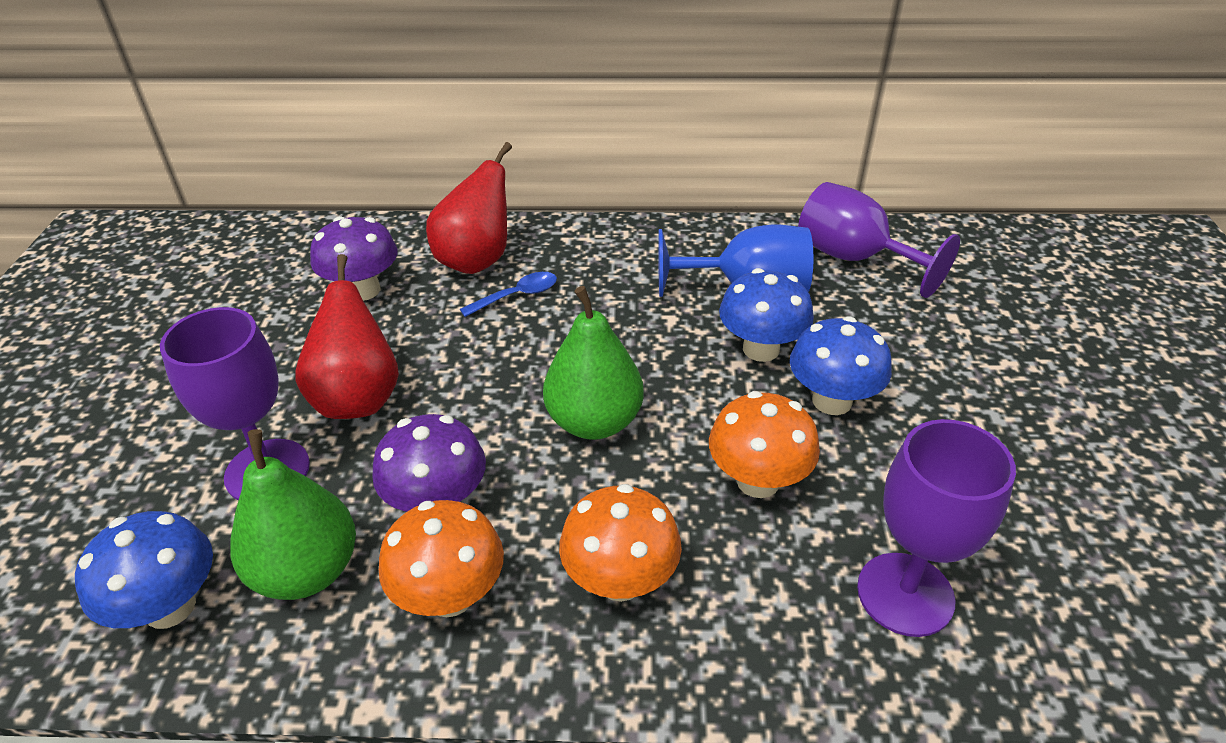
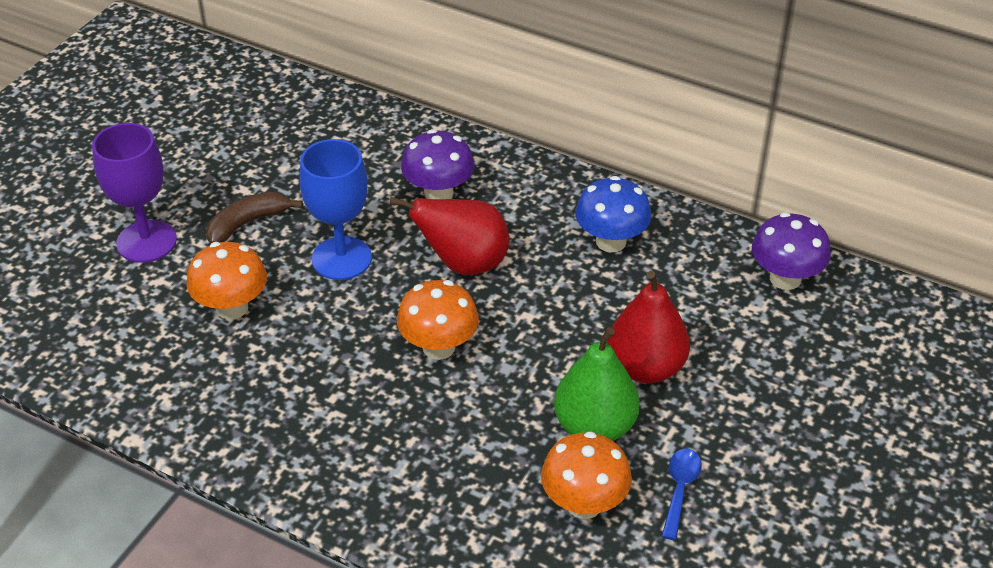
blue mushroom: 3 -> 1
brown banana: 0 -> 1
green pear: 2 -> 1
purple goblet: 3 -> 1

